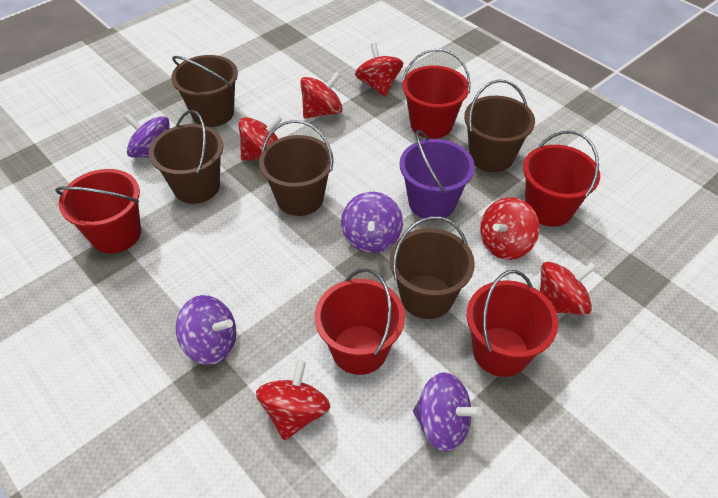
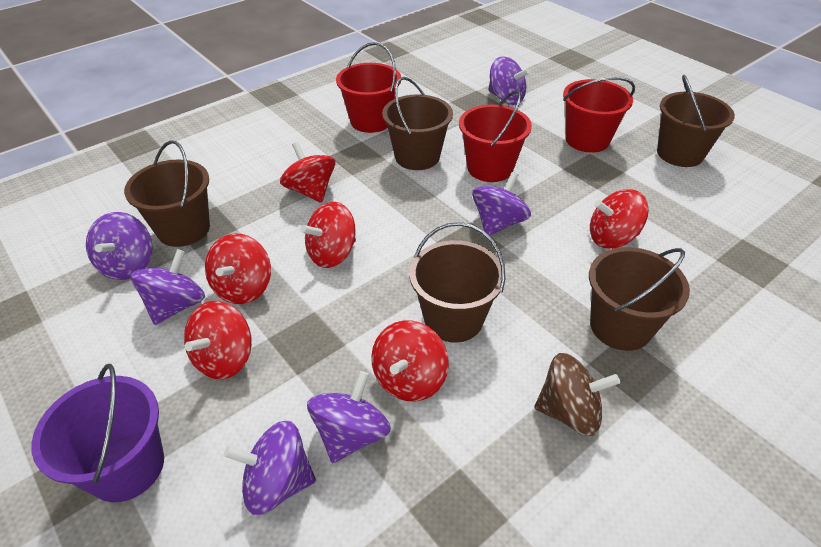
brown spinning top: 0 -> 1
purple spinning top: 4 -> 6
red bucket: 5 -> 3

